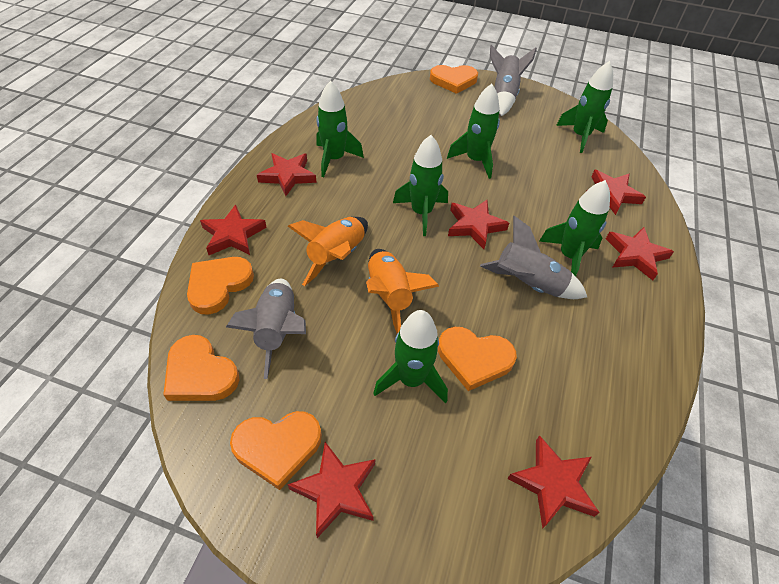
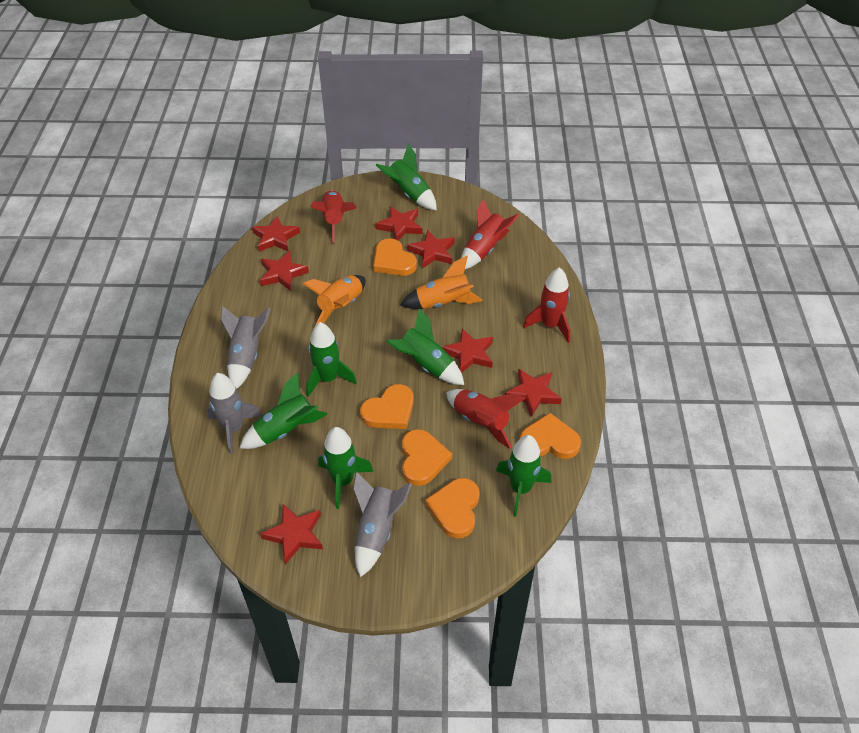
red rocket: 0 -> 4

